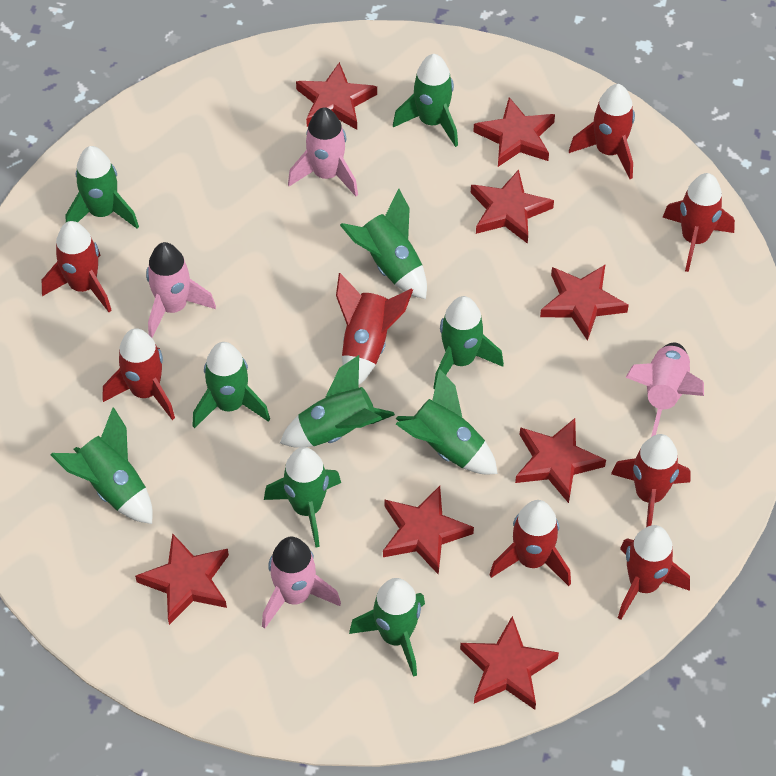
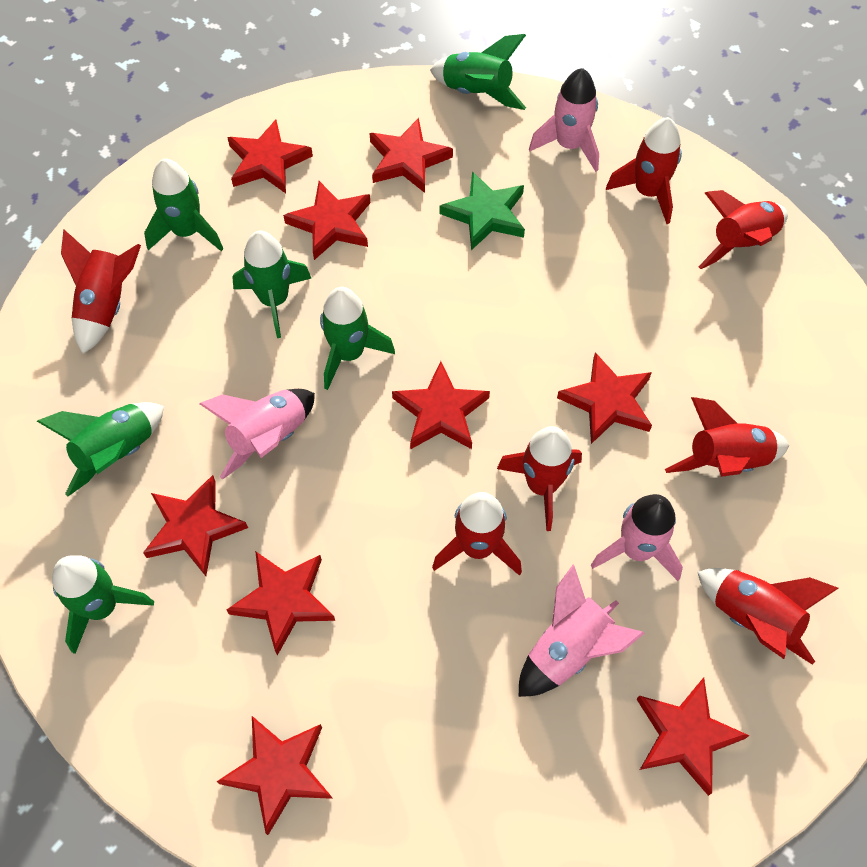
green rocket: 10 -> 6
green star: 0 -> 1
red rocket: 8 -> 7
red star: 8 -> 9

